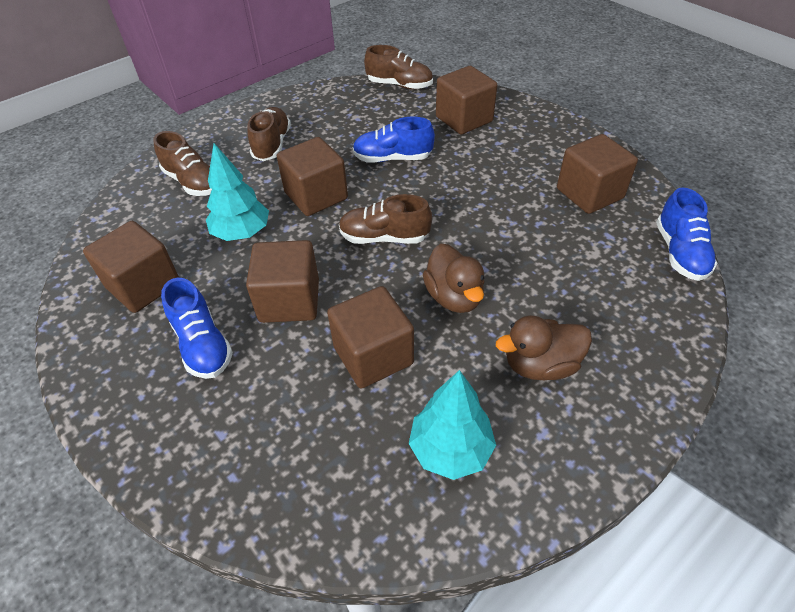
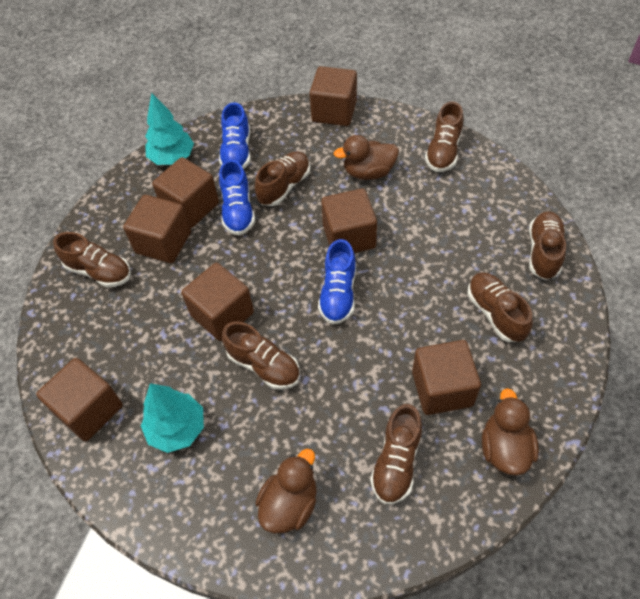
brown cube: 6 -> 7
brown duck: 2 -> 3
brown shoe: 4 -> 7

